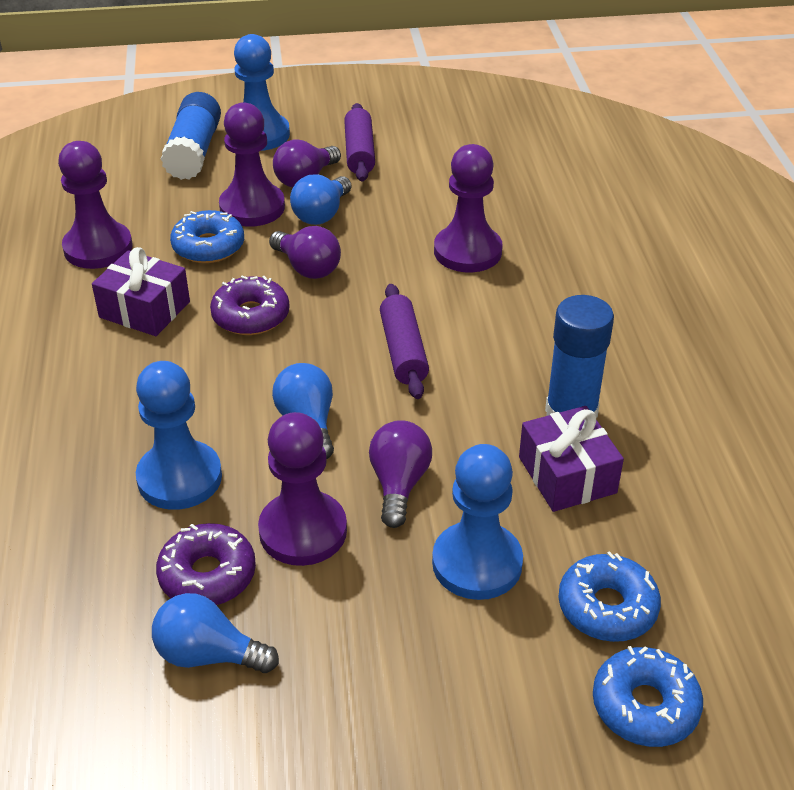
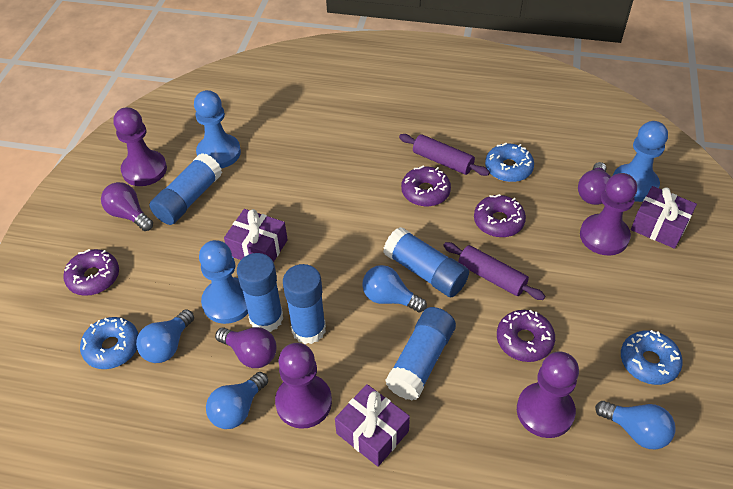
blue glue stick: 2 -> 5
blue light bulb: 3 -> 4
purple donut: 2 -> 4
purple gift: 2 -> 3

